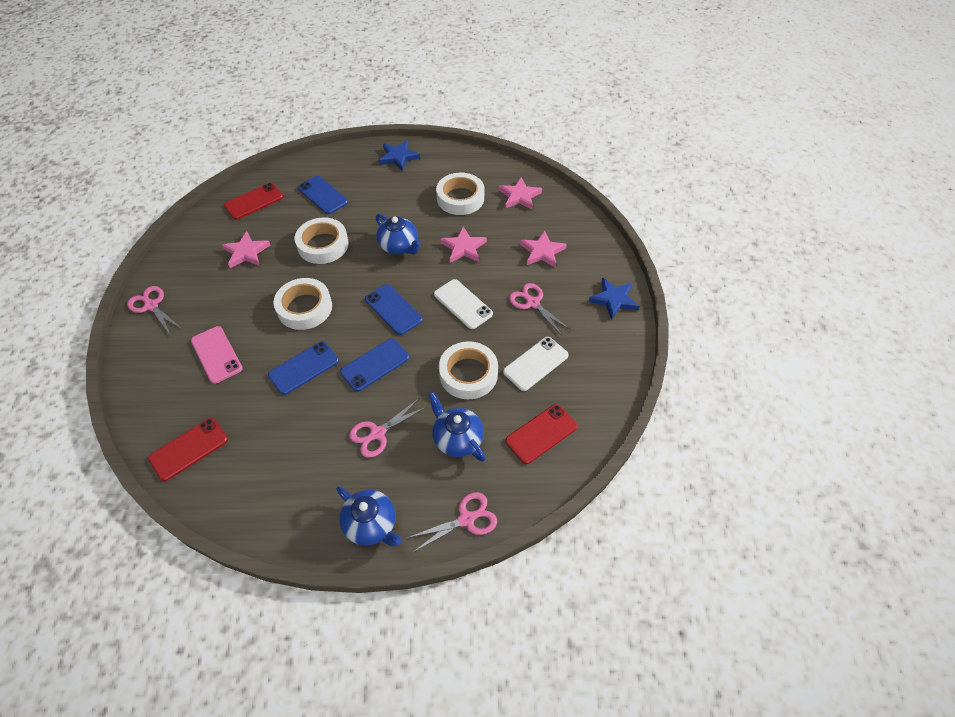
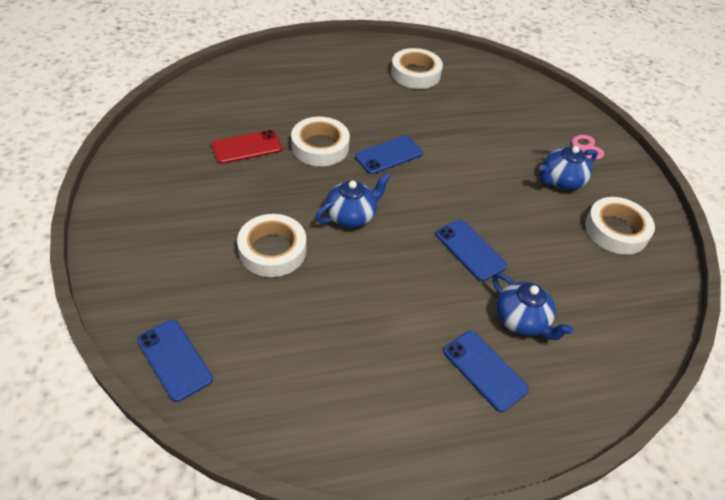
blue star: 2 -> 0
pink phone: 1 -> 0
pink scissors: 4 -> 1
pink star: 4 -> 0
red phone: 3 -> 1
white phone: 2 -> 0

